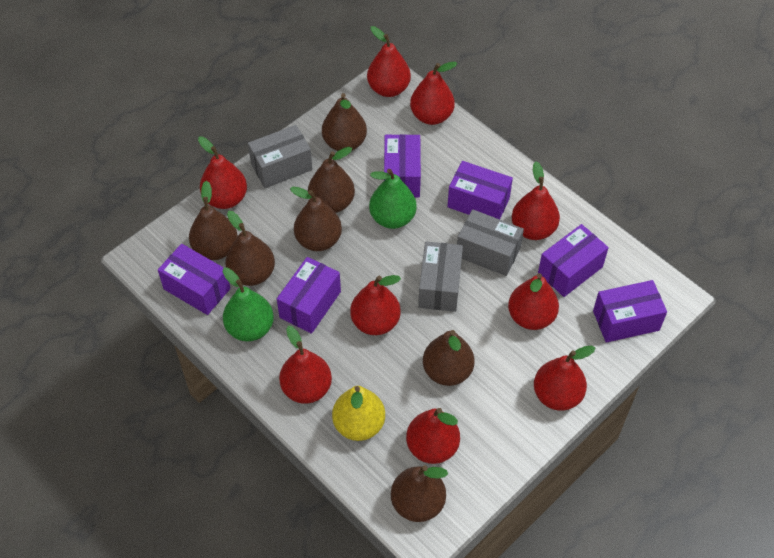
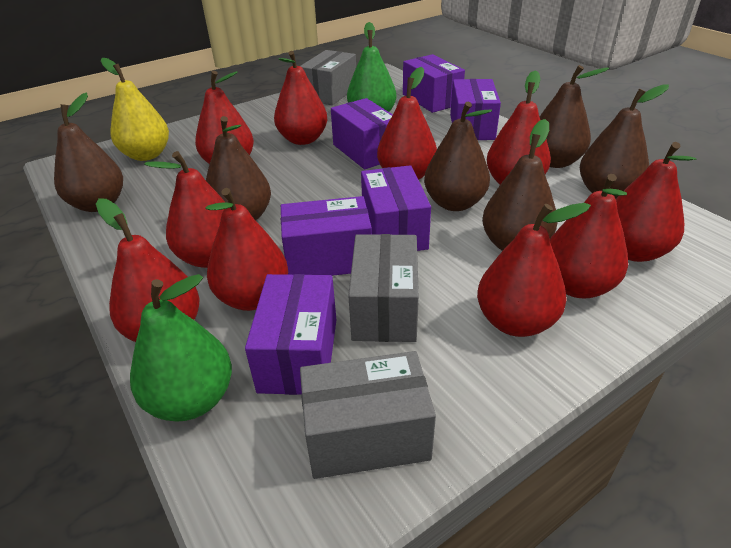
brown pear: 7 -> 6
red pear: 9 -> 10

